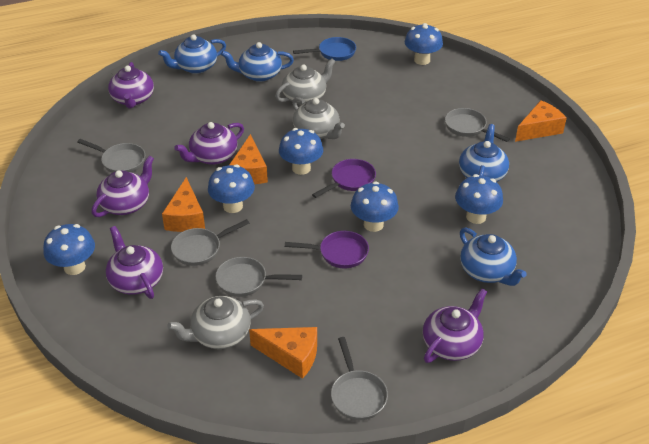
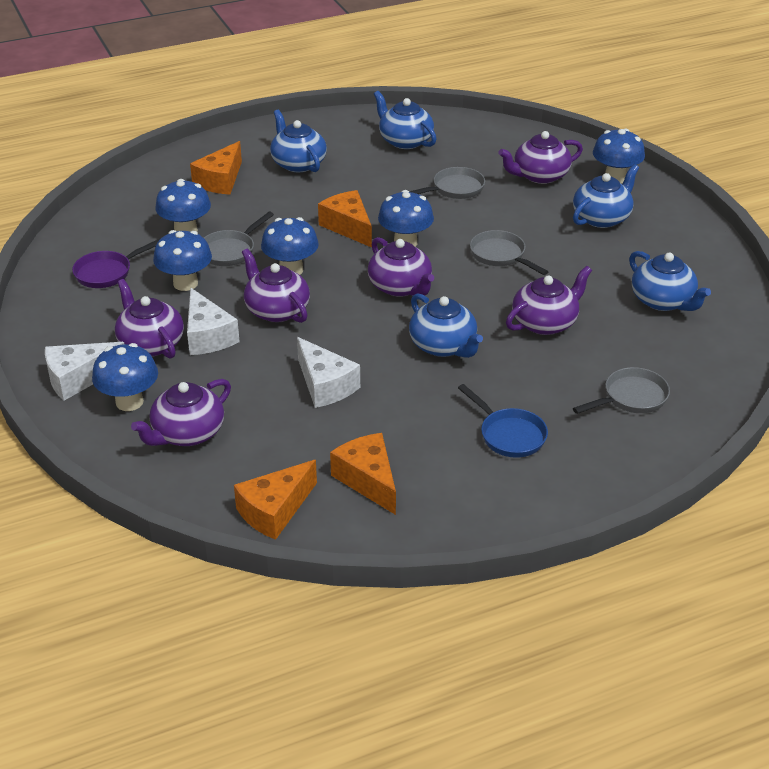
blue teapot: 4 -> 5
grey pan: 5 -> 4
grey teapot: 3 -> 0
purple pan: 2 -> 1
purple teapot: 5 -> 6
white cheese: 0 -> 3

